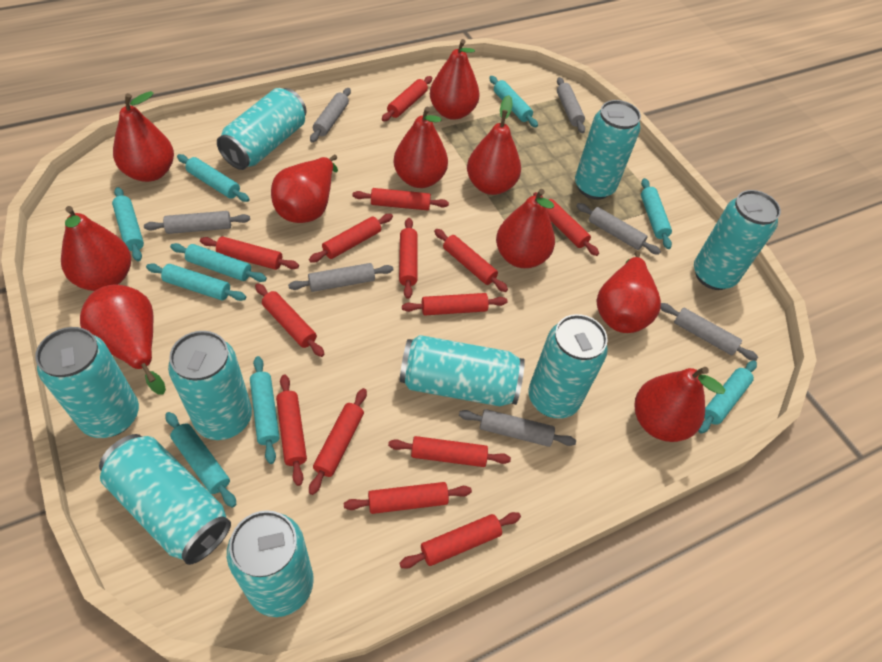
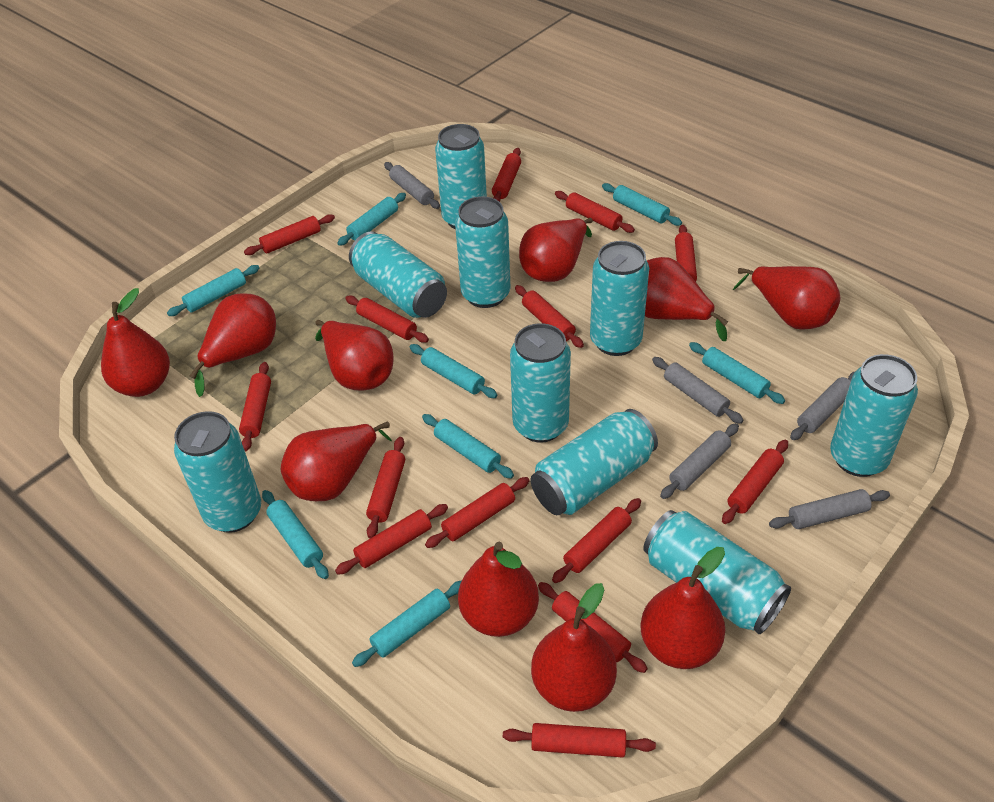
grey rolling pin: 7 -> 5
turquoise rolling pin: 9 -> 8

